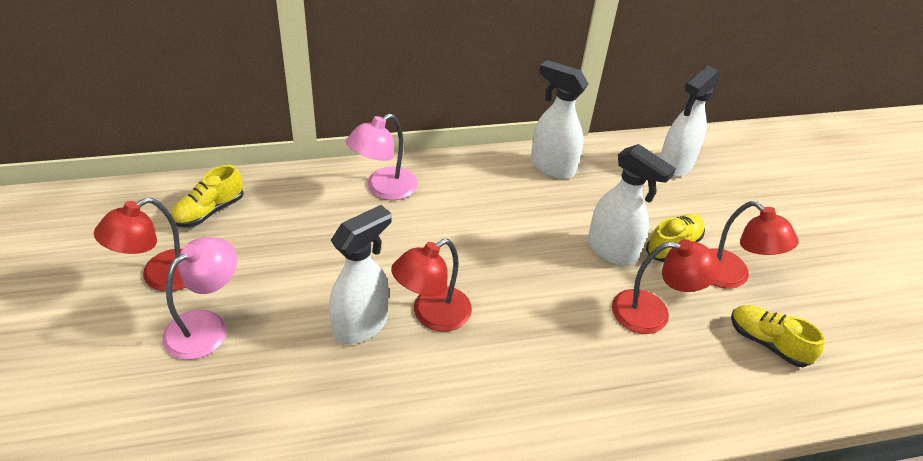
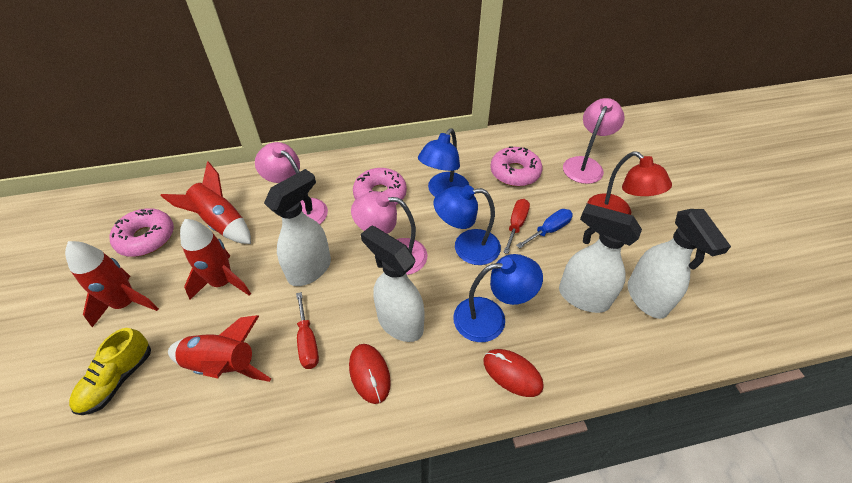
blue lamp: 0 -> 3
blue screwdriver: 0 -> 1
pink donut: 0 -> 3
pink lamp: 2 -> 3
red lamp: 4 -> 1
red mouse: 0 -> 2
red rocket: 0 -> 4
red screwdriver: 0 -> 2
yellow shoe: 3 -> 1

